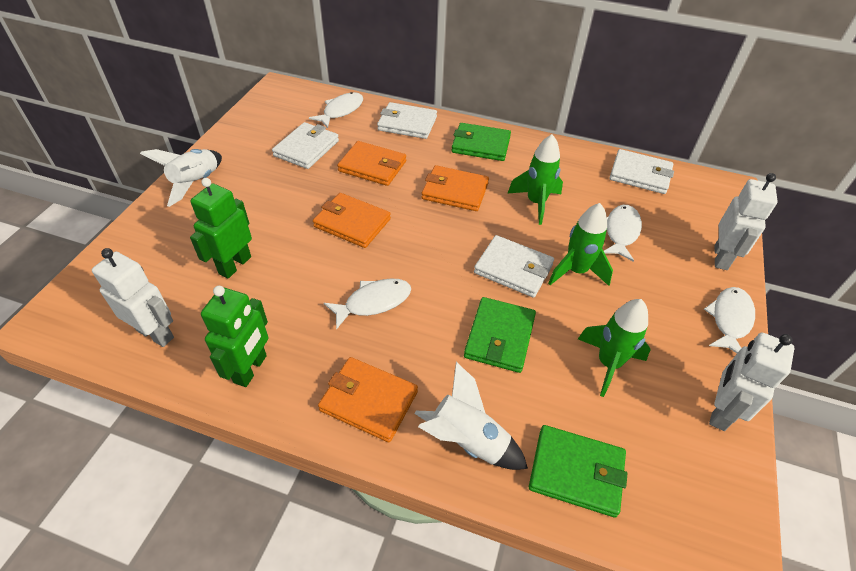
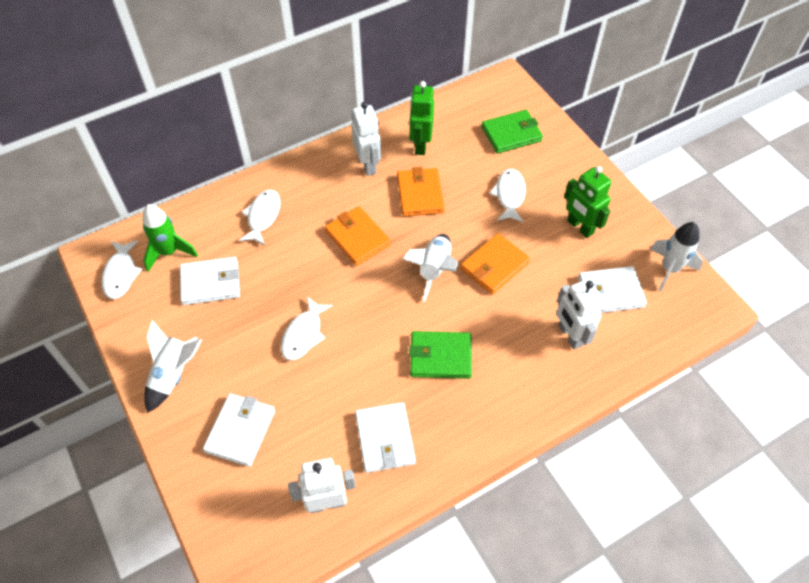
green rocket: 3 -> 1
green wallet: 3 -> 2
orange wallet: 4 -> 3
white rocket: 2 -> 3

